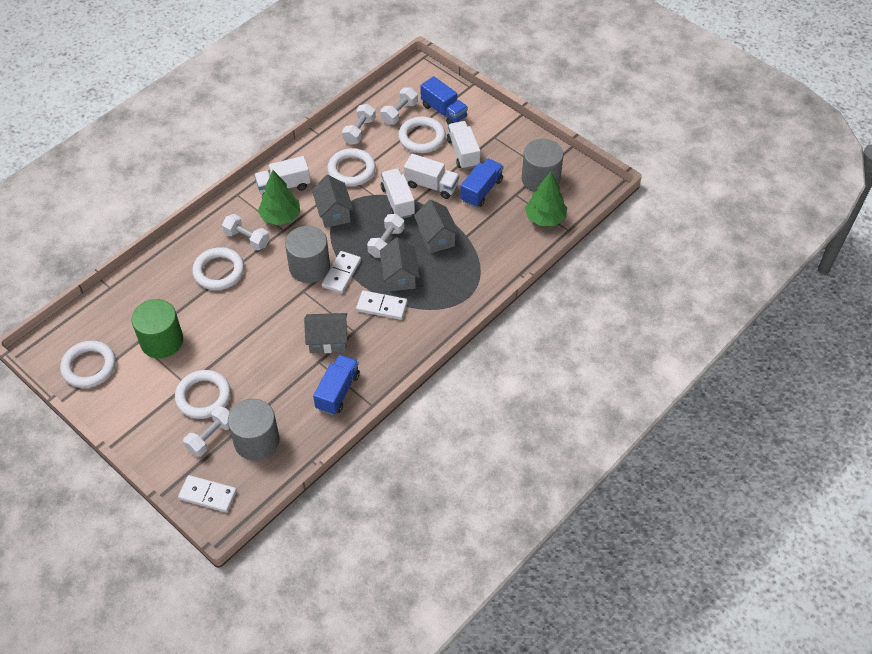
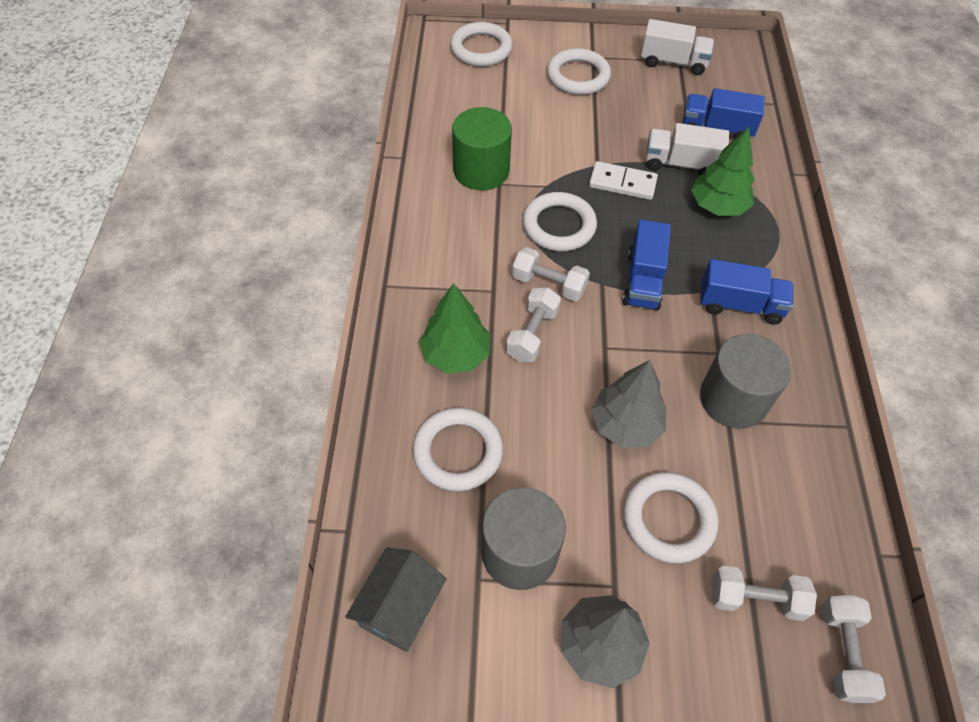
grey cylinder: 3 -> 2
grey house: 4 -> 1
grey tree: 0 -> 2
white domino: 3 -> 1
white dumbbell: 5 -> 4
white truck: 4 -> 2

